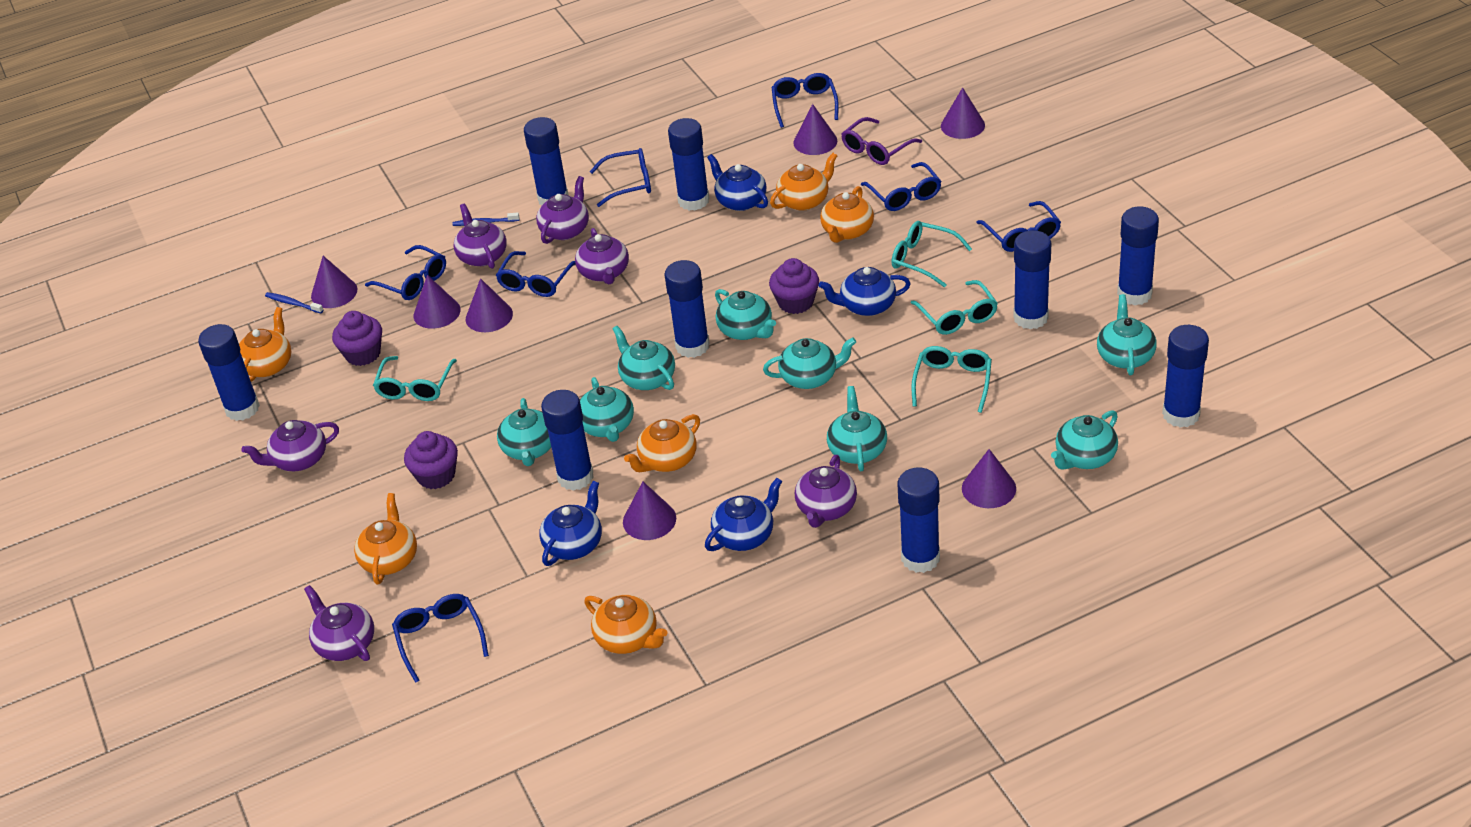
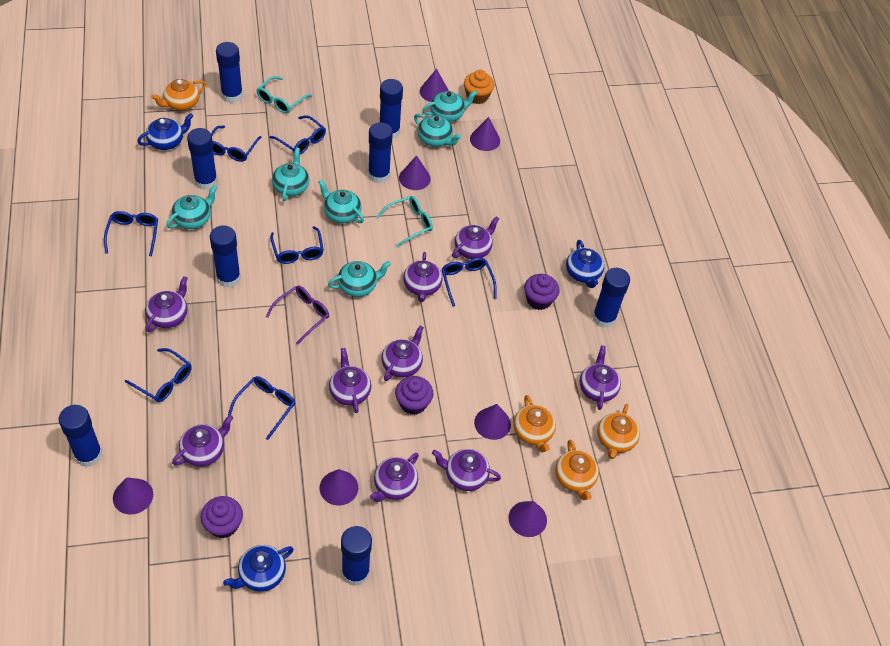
blue glue stick: 9 -> 8
blue teapot: 4 -> 3
blue toothbrush: 2 -> 0
orange cupcake: 0 -> 1
orange teapot: 6 -> 4
purple teapot: 6 -> 9
turquoise glasses: 4 -> 2
turquoise teapot: 8 -> 6

